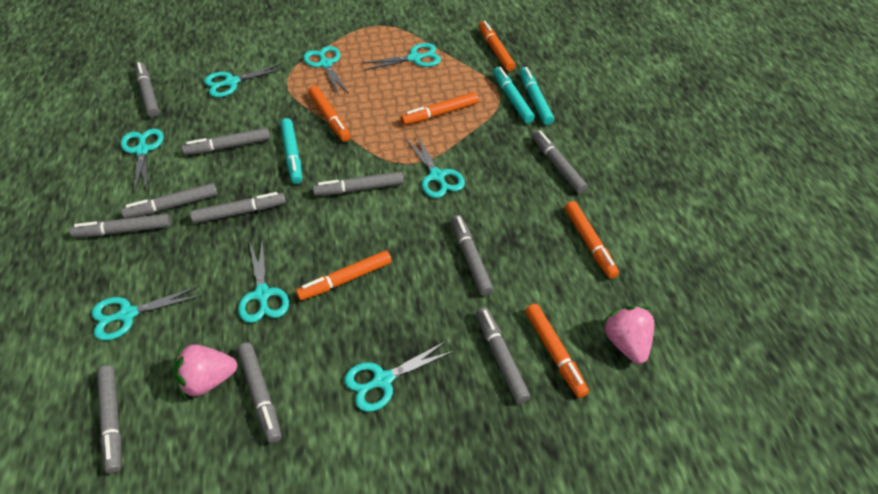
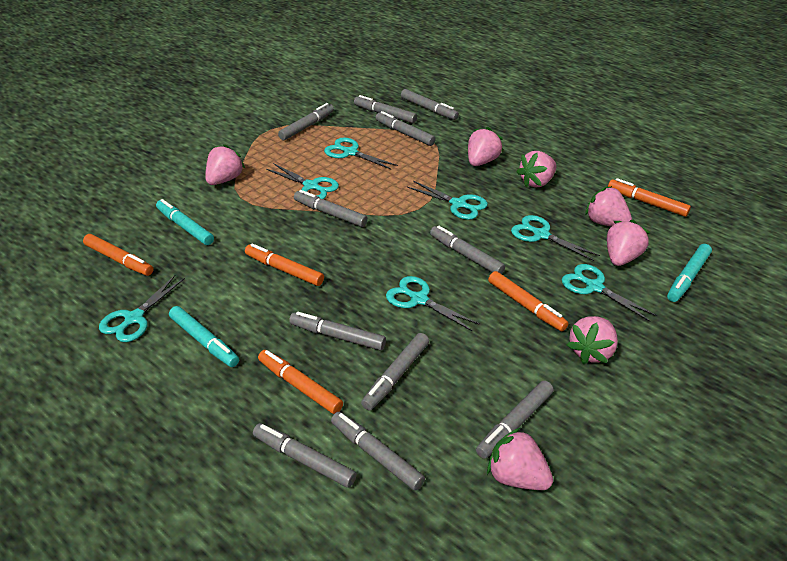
orange marker: 6 -> 5
pink strawberry: 2 -> 7
turquoise scissors: 8 -> 7

